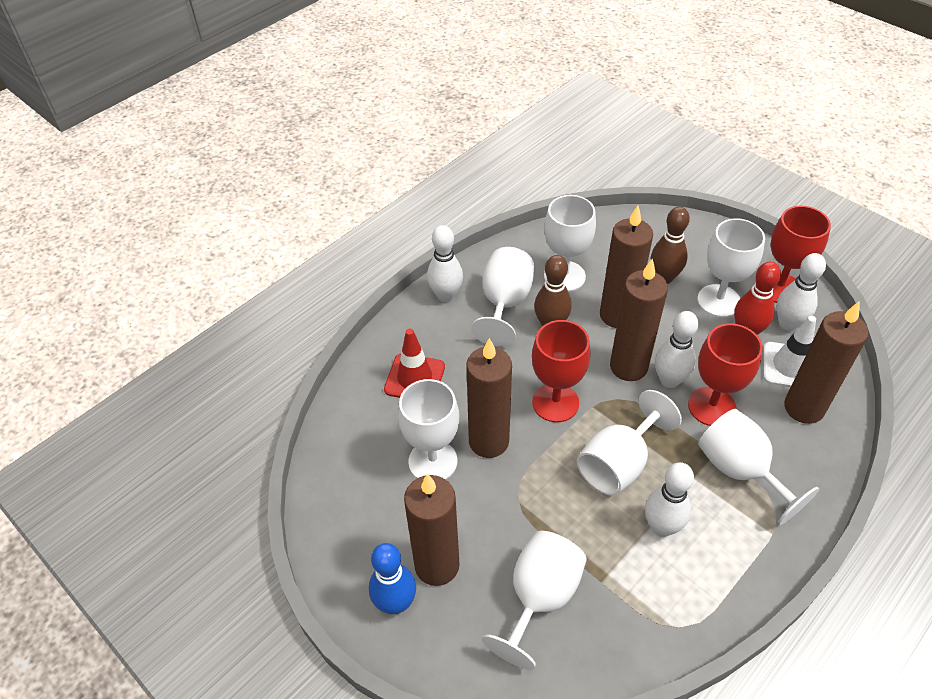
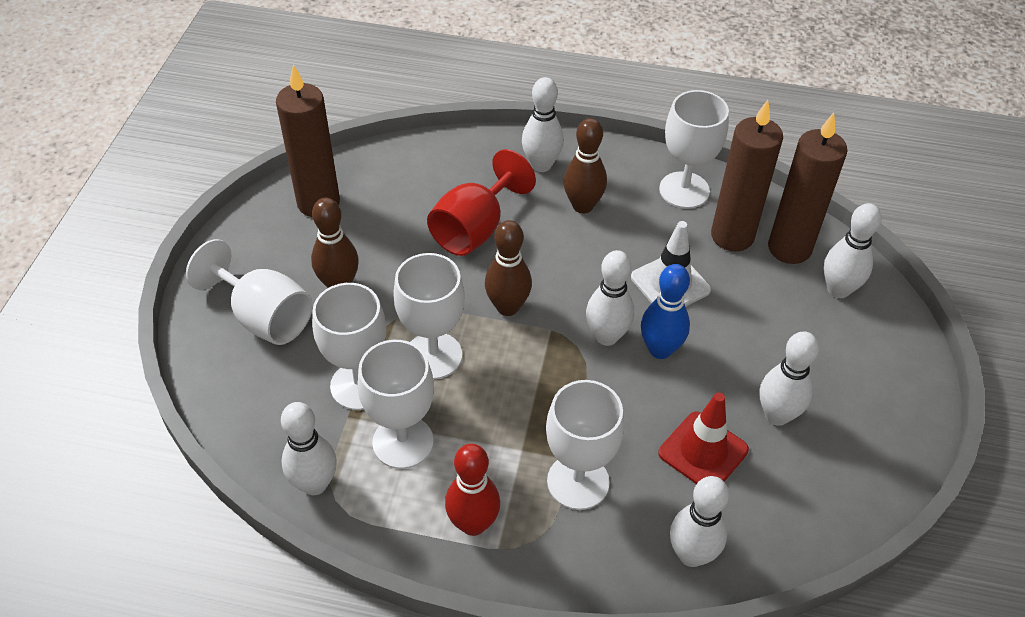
brown bowling pin: 2 -> 3
brown candle: 5 -> 3
red goblet: 3 -> 1
white bowling pin: 4 -> 6
white goblet: 7 -> 6

